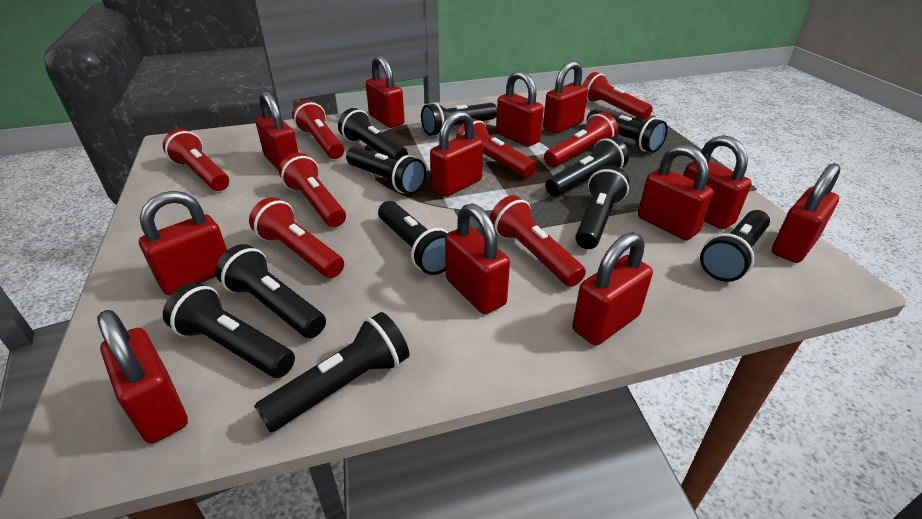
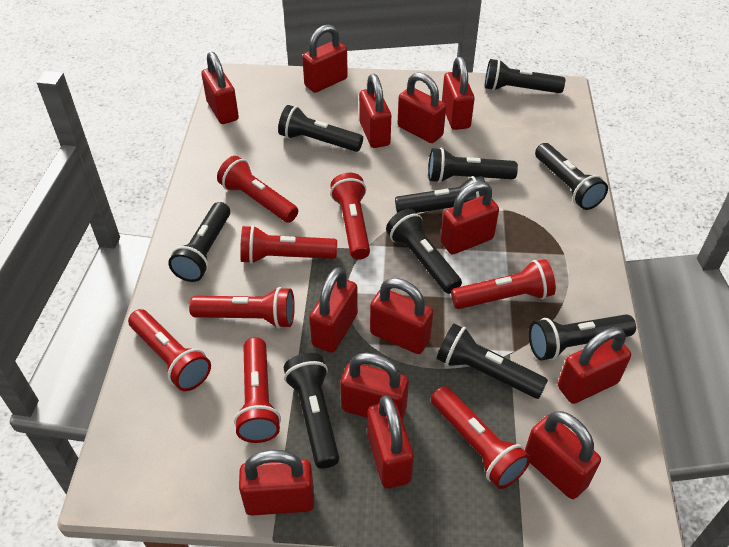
black flashlight: 11 -> 10
red padlock: 12 -> 13

